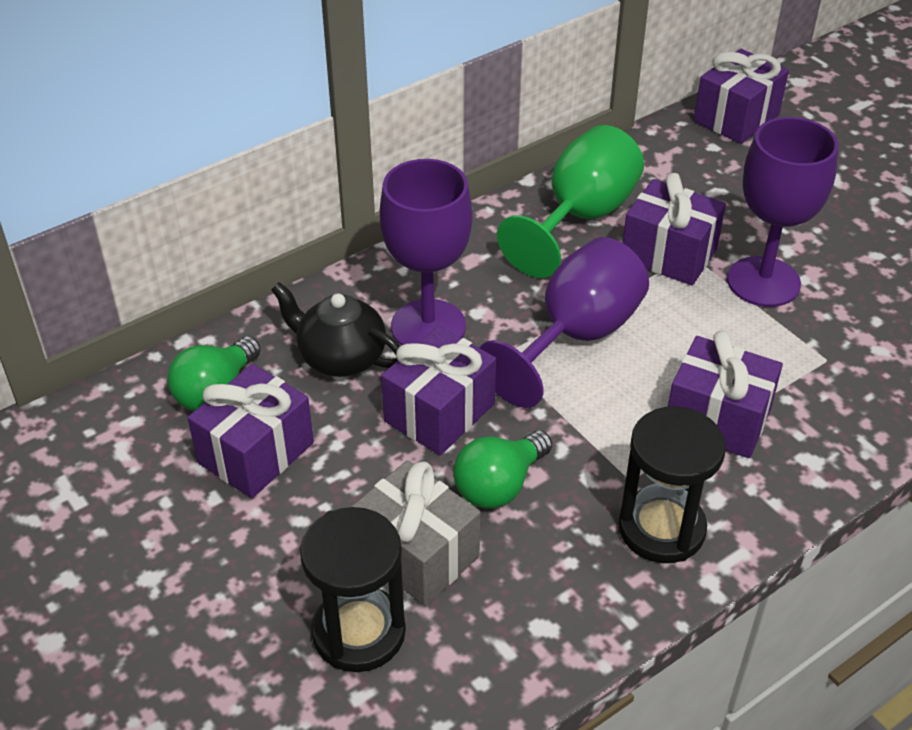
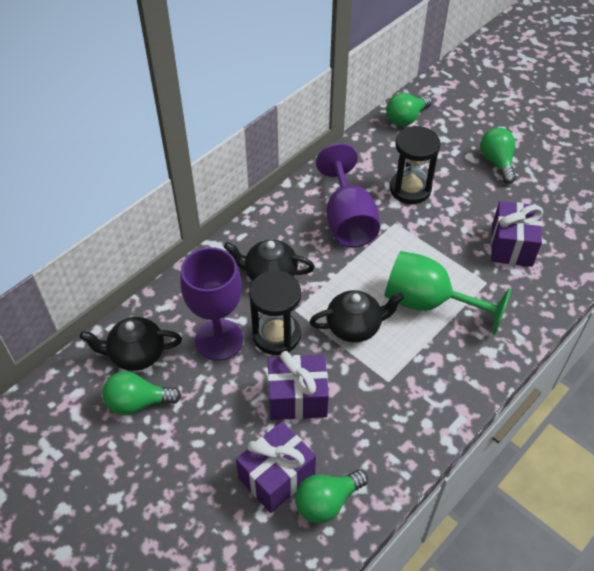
black teapot: 1 -> 3
green light bulb: 2 -> 4
grey gift: 1 -> 0
purple gift: 5 -> 3
purple goblet: 3 -> 2

